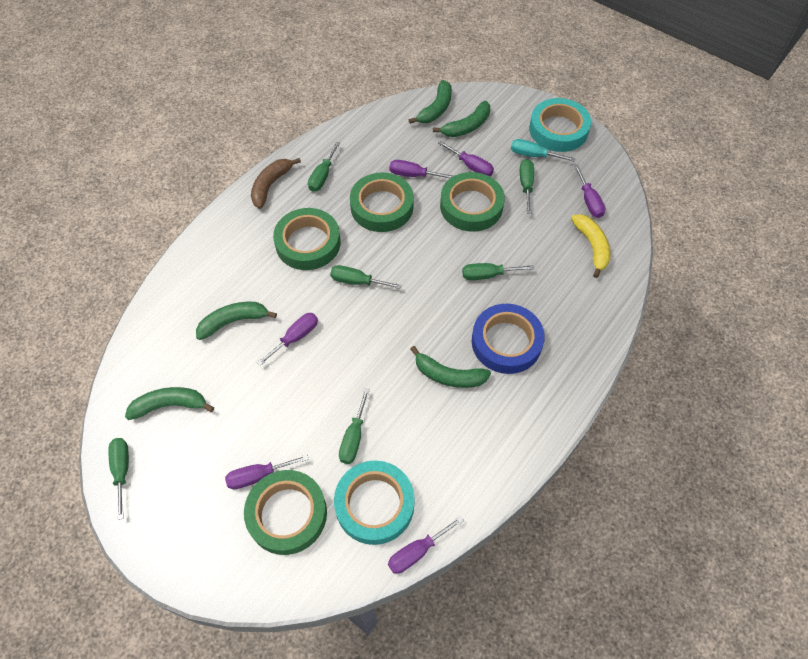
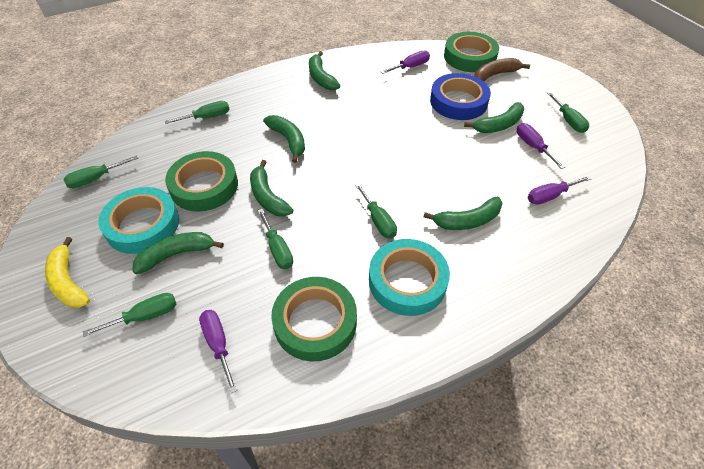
green banana: 5 -> 6
green tape: 4 -> 3
purple screwdriver: 6 -> 4
turquoise screwdriver: 1 -> 0

